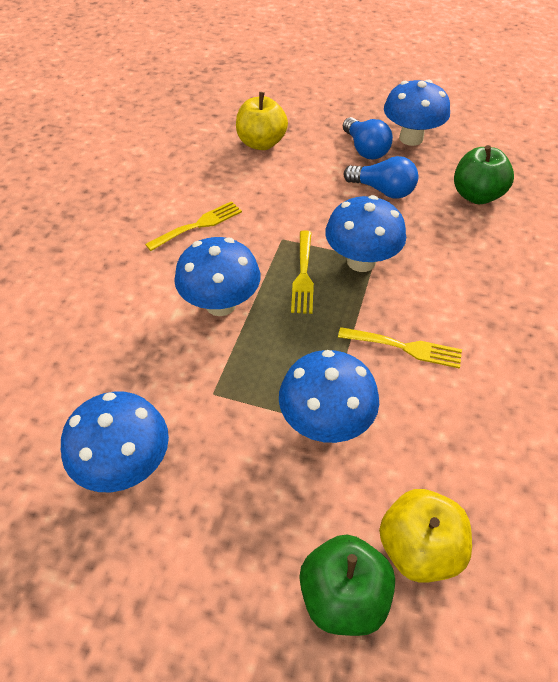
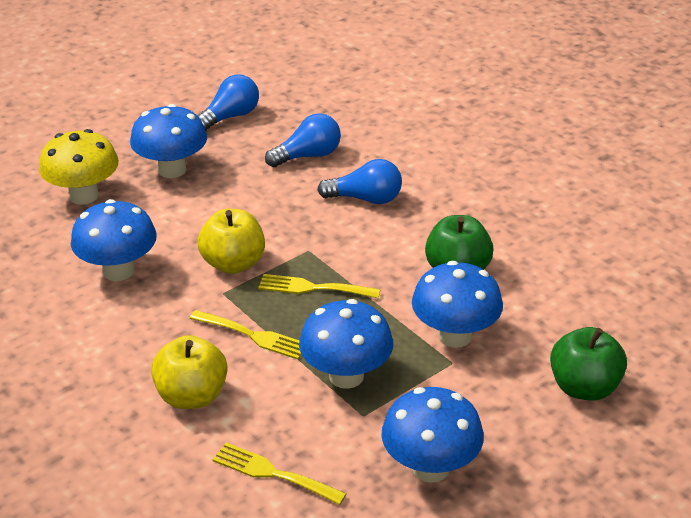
blue light bulb: 2 -> 3
yellow mushroom: 0 -> 1

